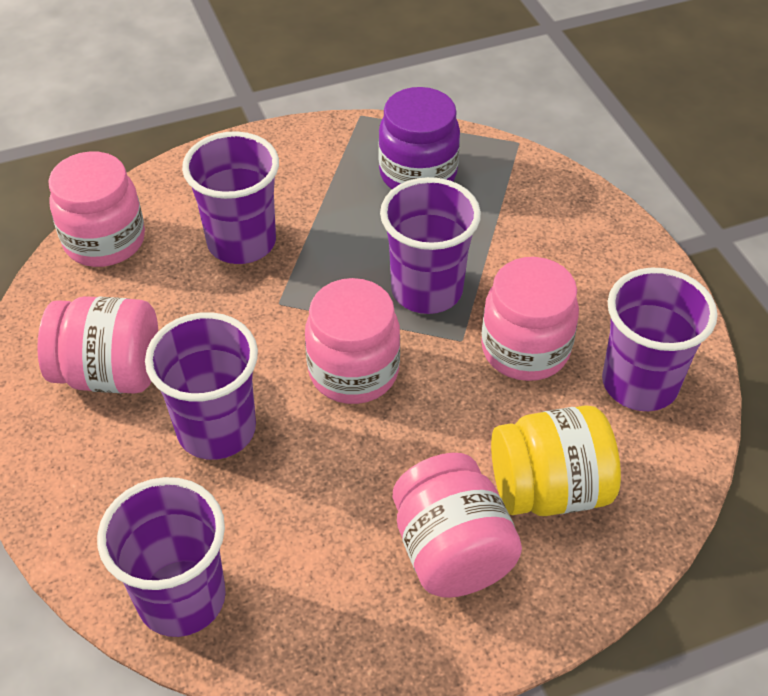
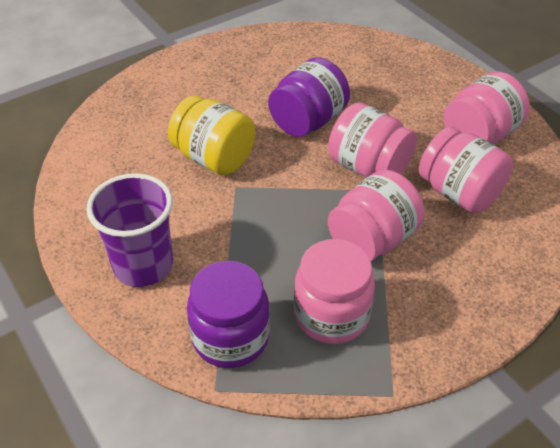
purple cup: 5 -> 1
purple jar: 1 -> 2

